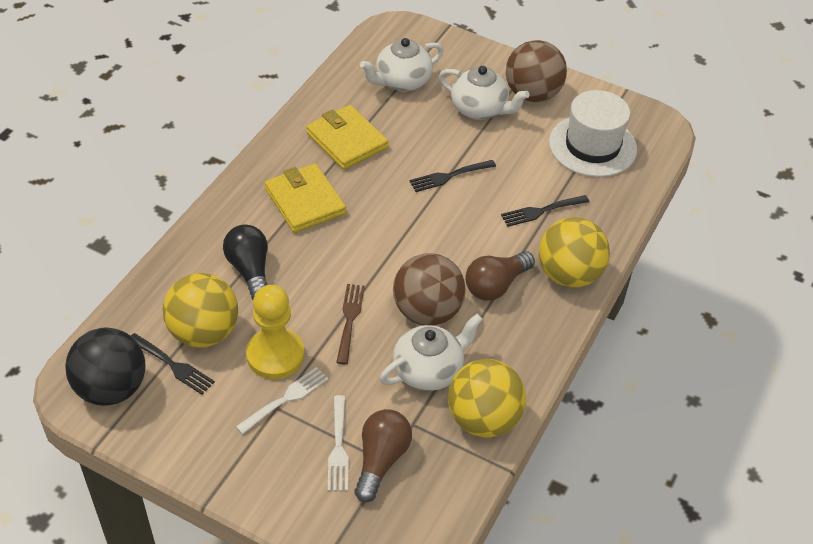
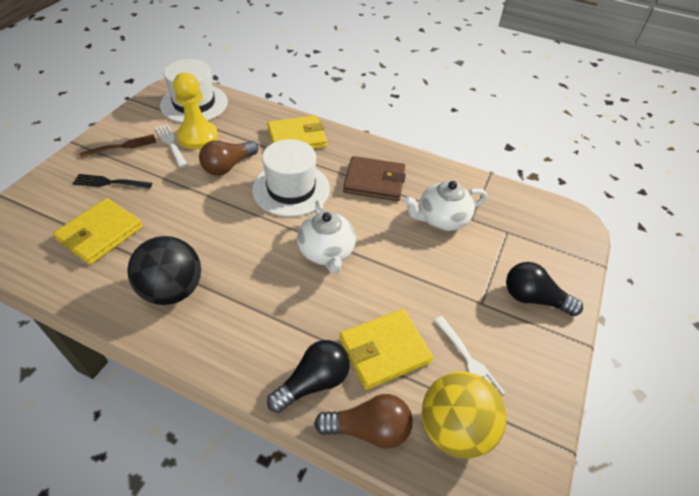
black fork: 3 -> 1
black light bulb: 1 -> 2
brown ball: 2 -> 0
brown wallet: 0 -> 1
white hat: 1 -> 2
white teapot: 3 -> 2
yellow ball: 3 -> 1
yellow wallet: 2 -> 3

